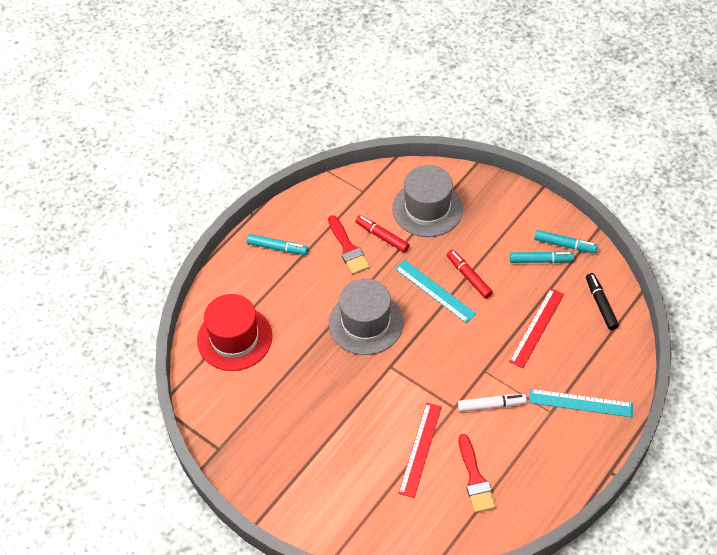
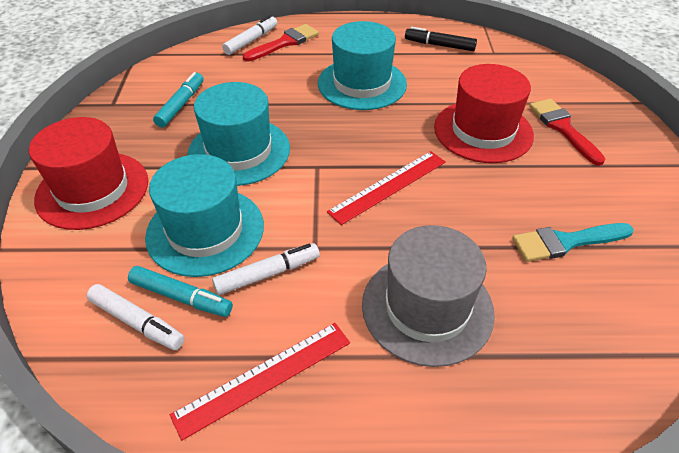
grey hat: 2 -> 1
red hat: 1 -> 2
red marker: 2 -> 0
turquoise brush: 0 -> 1
turquoise hat: 0 -> 3
turquoise marker: 3 -> 2
turquoise ruler: 2 -> 0
white marker: 1 -> 3

